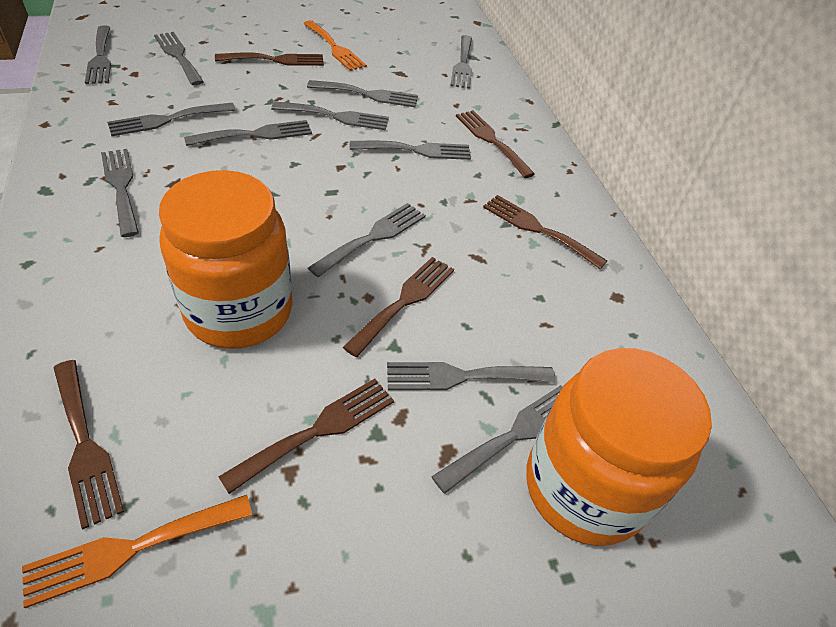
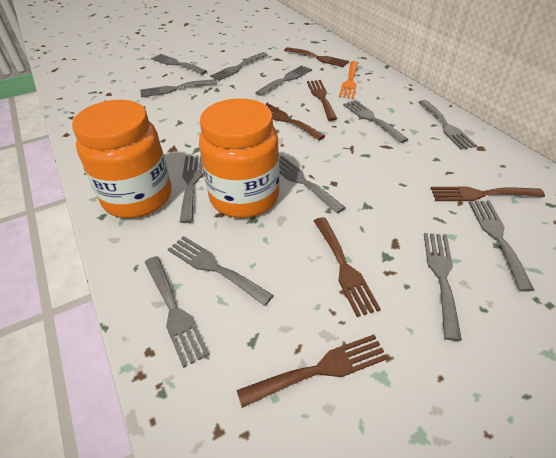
orange fork: 2 -> 1

